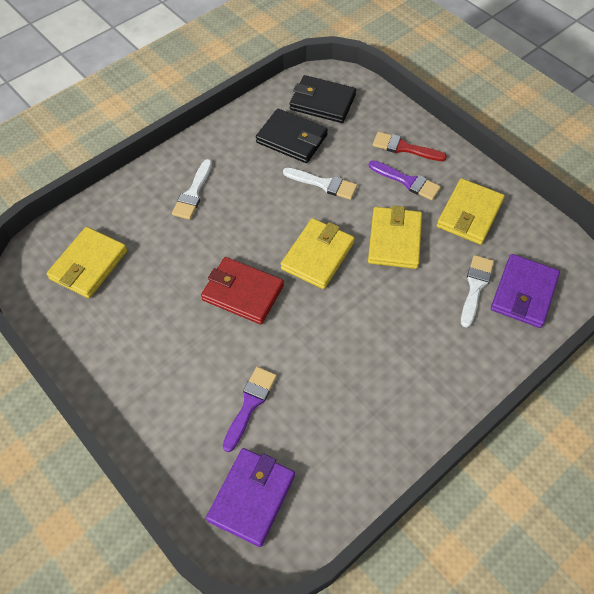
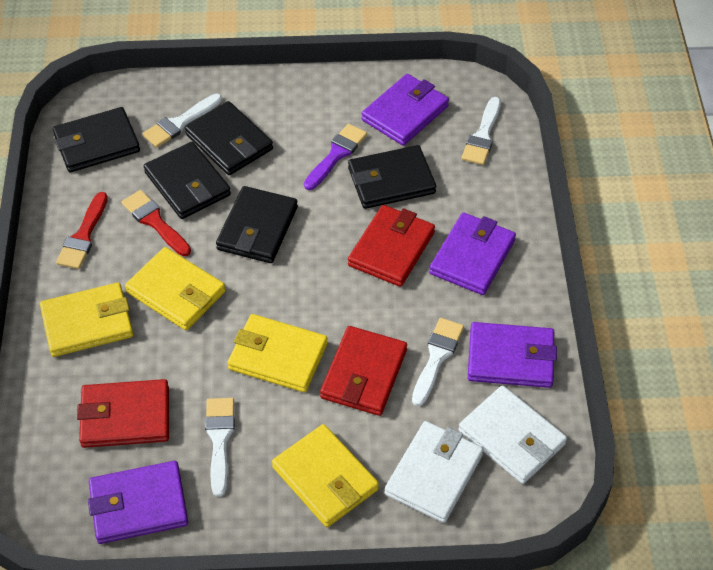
black wallet: 2 -> 5
purple brush: 2 -> 1
purple wallet: 2 -> 4
red brush: 1 -> 2
red wallet: 1 -> 3
white brush: 3 -> 4
white wallet: 0 -> 2

